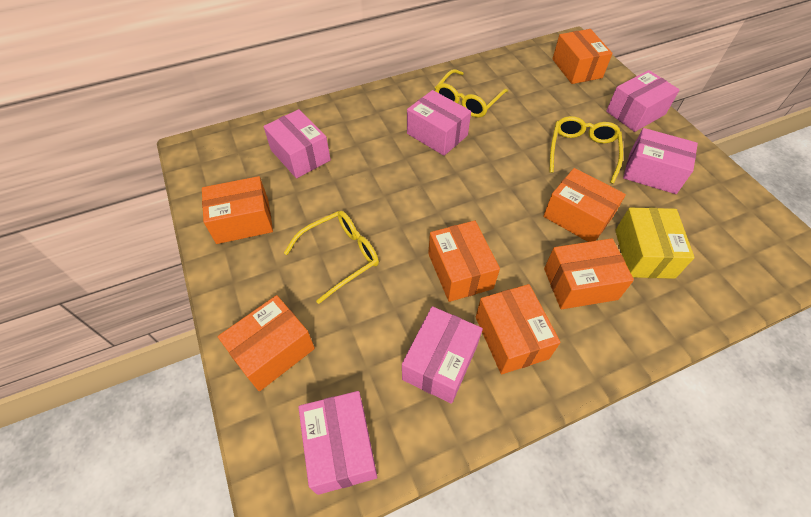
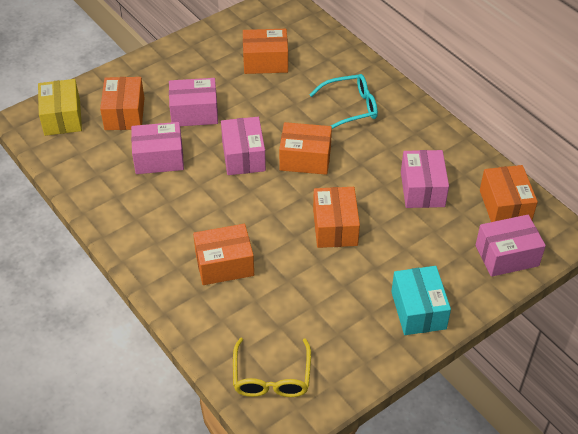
orange box: 7 -> 6
pink box: 6 -> 5
turquoise box: 0 -> 1
turquoise glasses: 0 -> 1
yellow glasses: 3 -> 1

